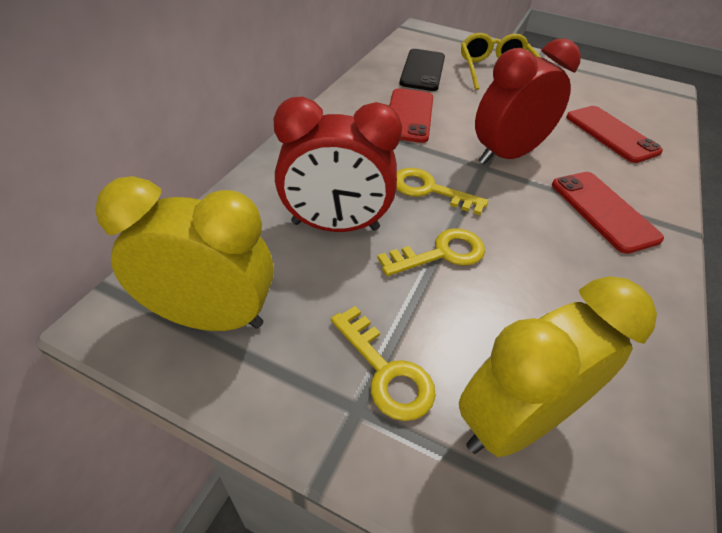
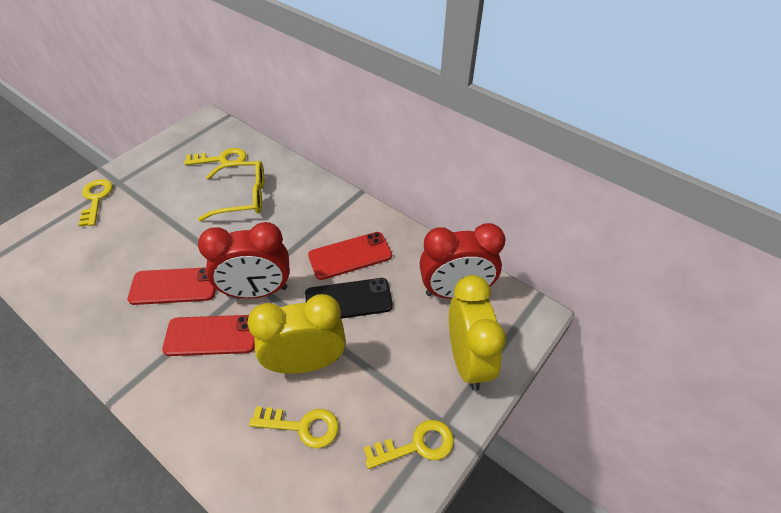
yellow key: 3 -> 4

